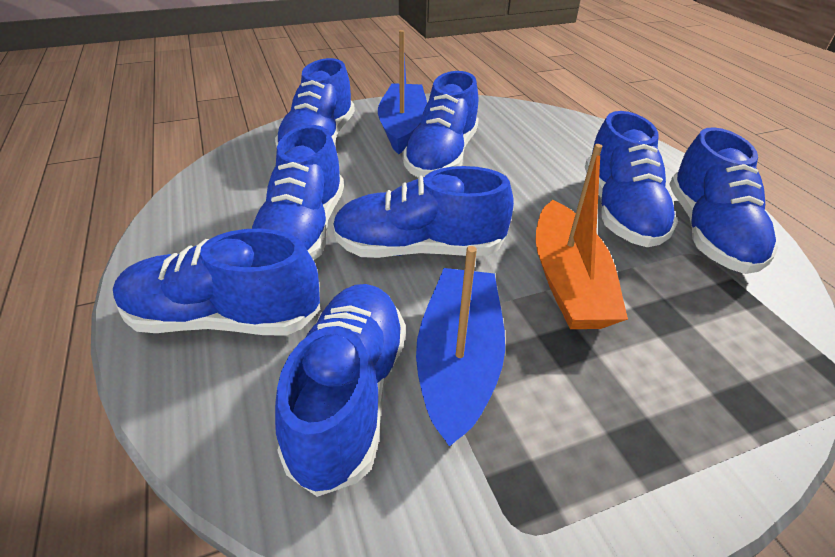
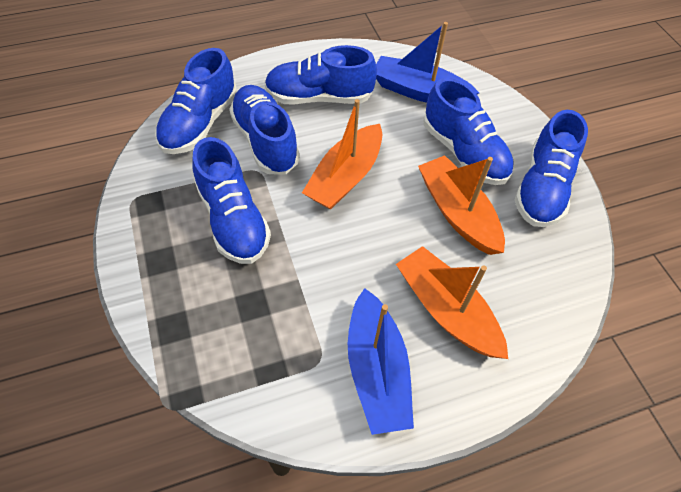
blue shoe: 8 -> 6
orange boat: 1 -> 3

